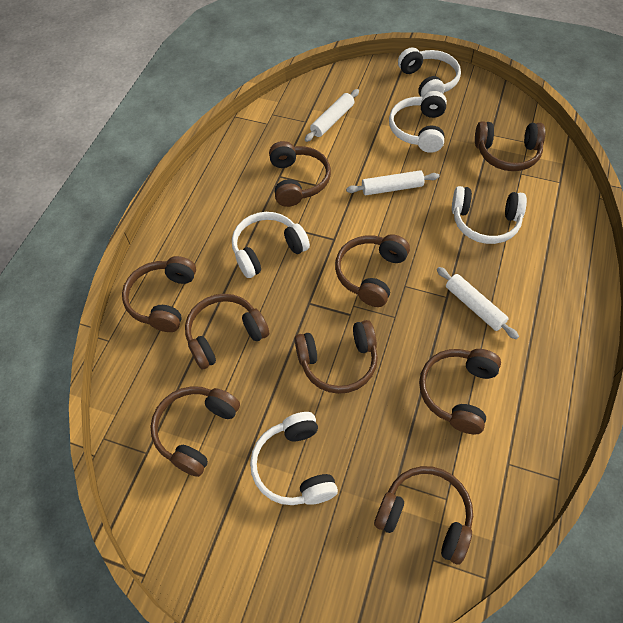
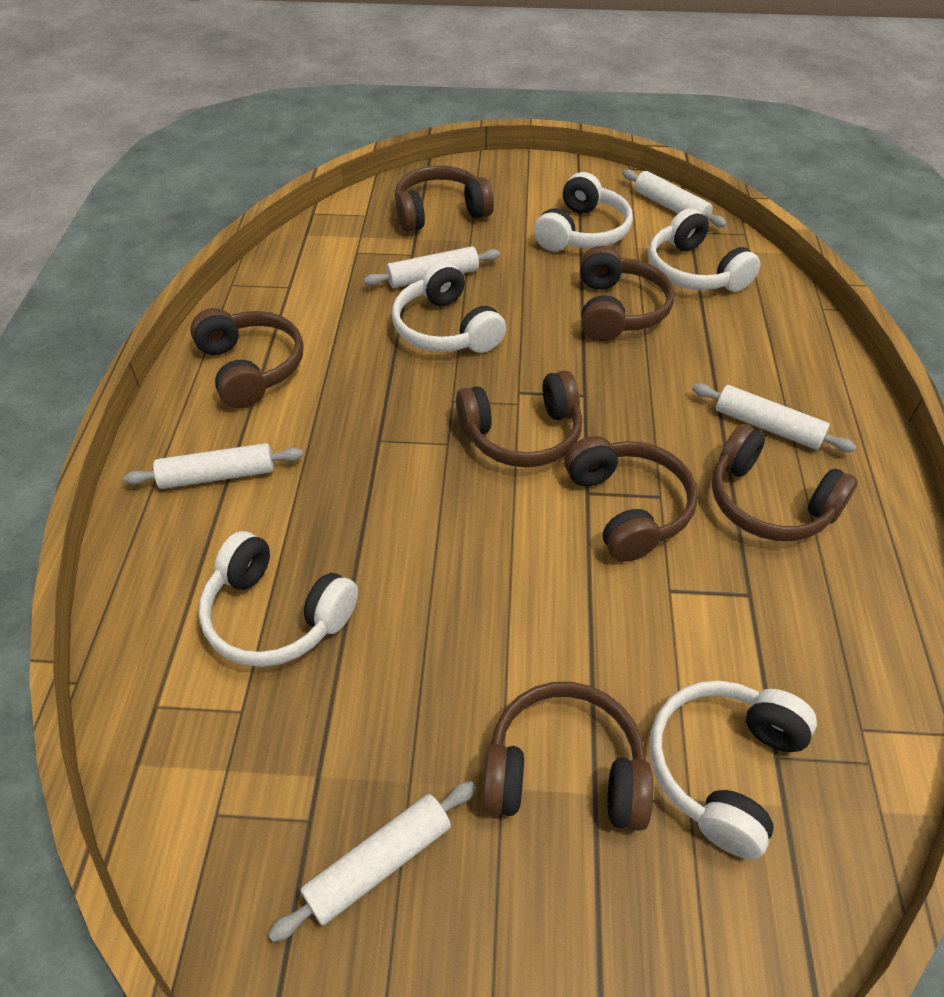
brown headphones: 9 -> 7
white rolling pin: 3 -> 5

